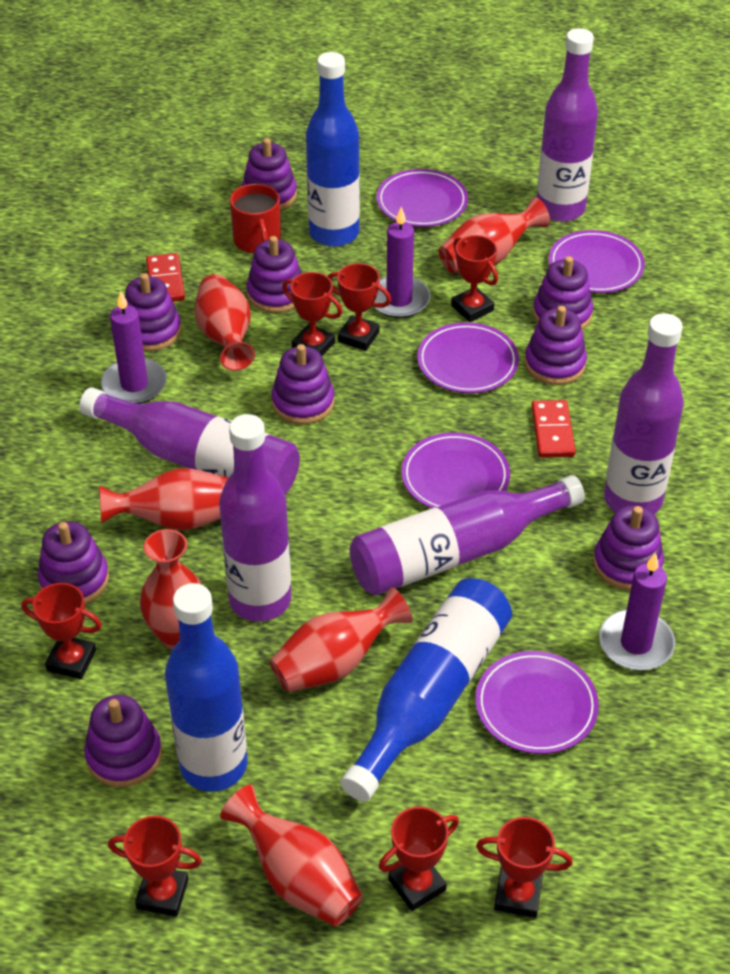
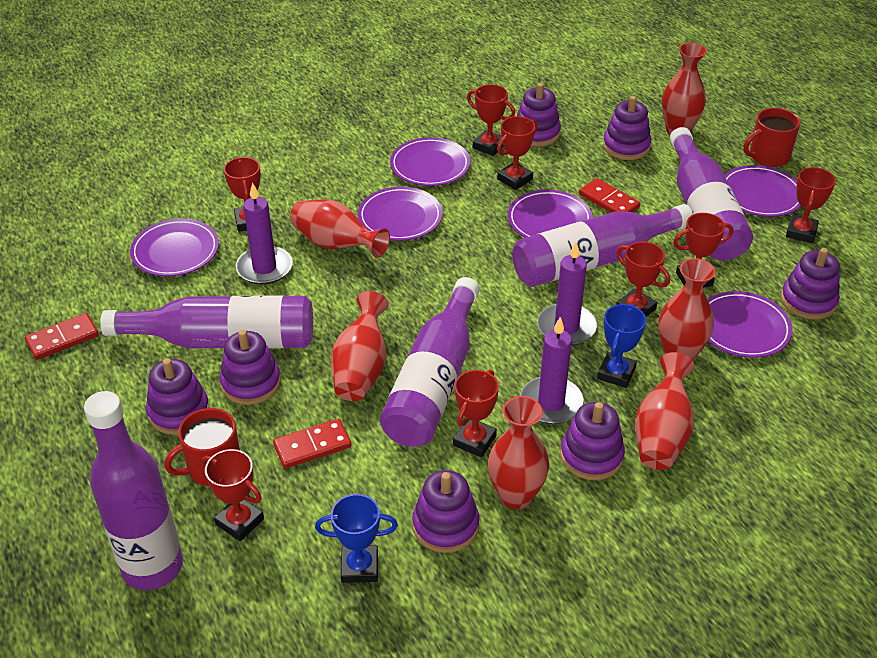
blue bottle: 3 -> 0
blue trophy: 0 -> 2
purple plate: 5 -> 6
purple stacking toy: 9 -> 7
red domino: 2 -> 3
red mug: 1 -> 2
red trophy: 7 -> 8

